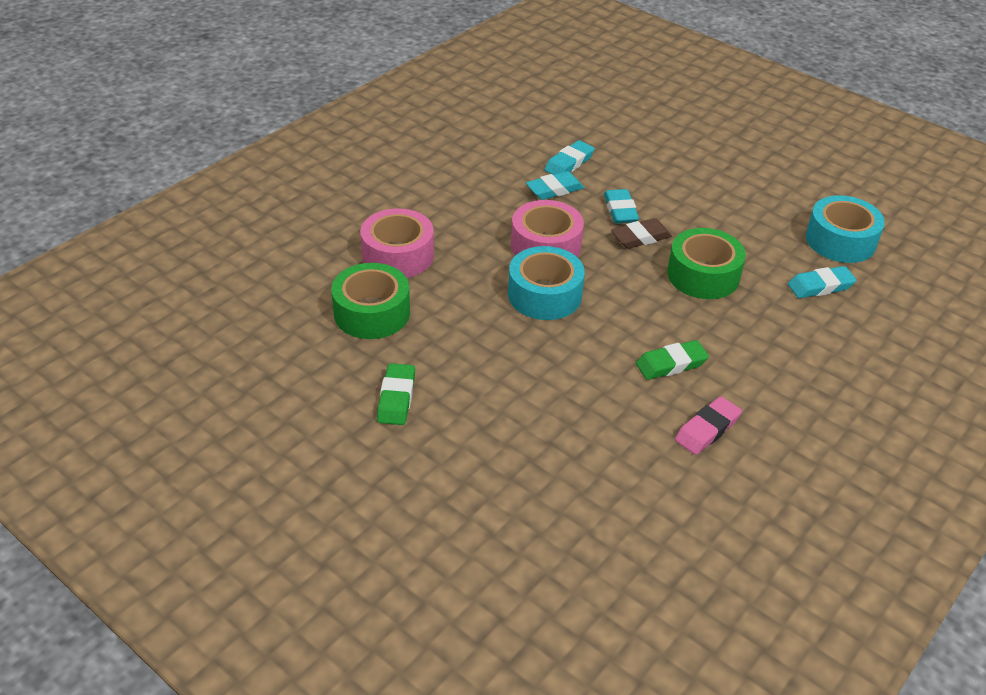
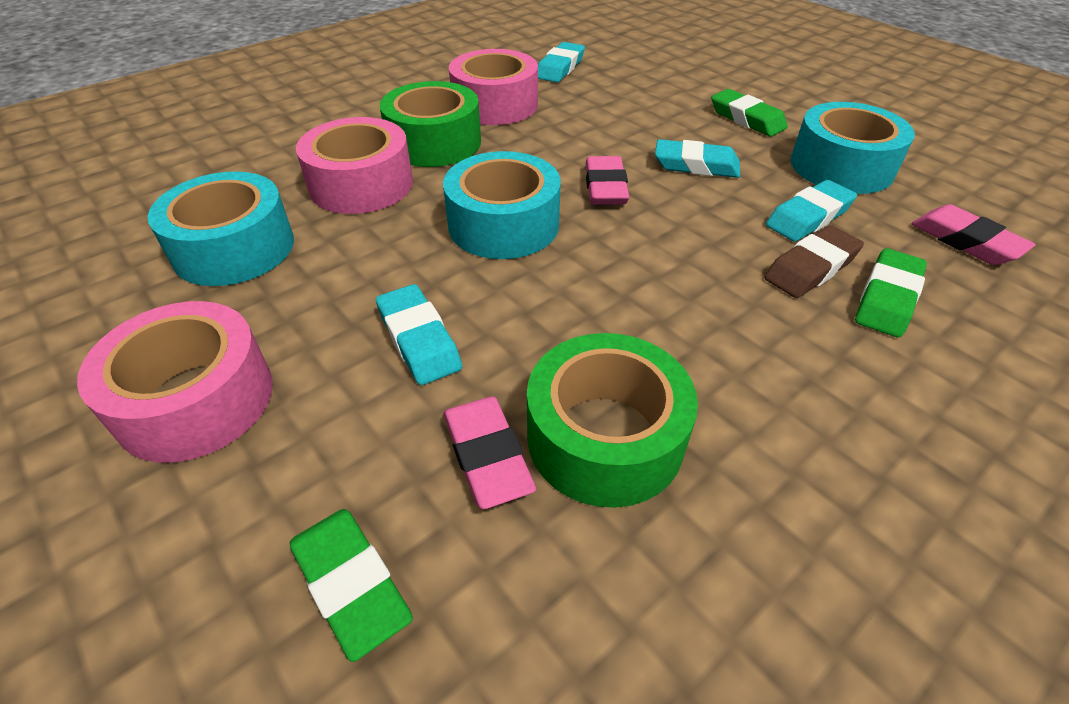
green eraser: 2 -> 3
pink eraser: 1 -> 3
pink tape: 2 -> 3
turquoise tape: 2 -> 3

